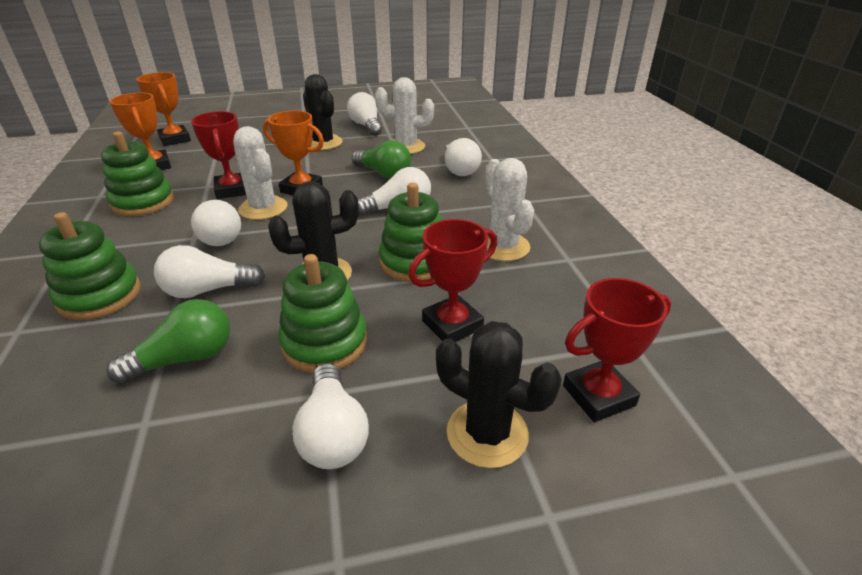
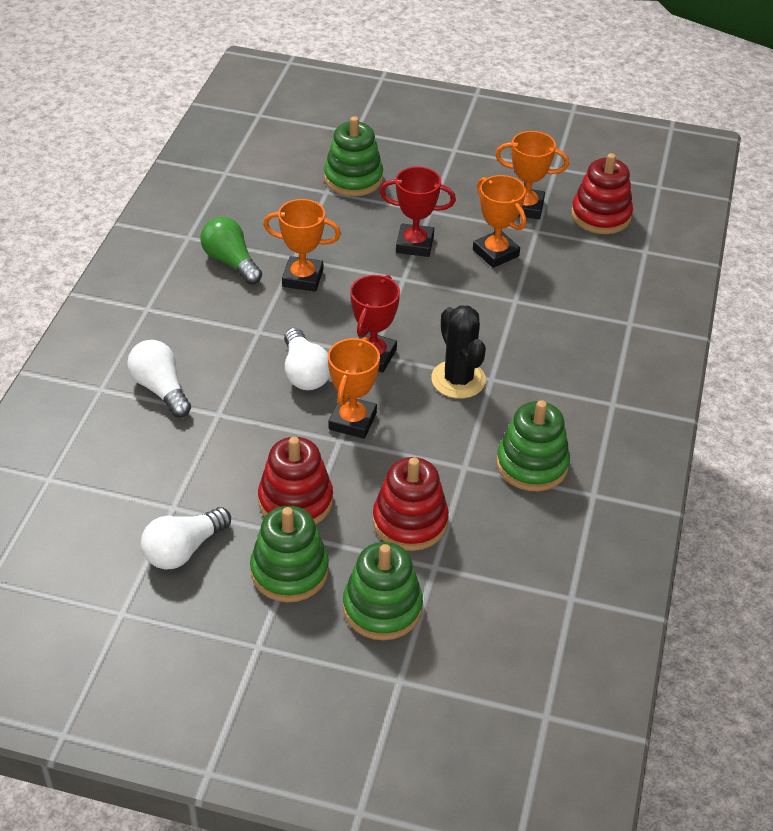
black cactus: 3 -> 1
green light bulb: 2 -> 1
orange trophy: 3 -> 4
red stacking toy: 0 -> 3
red trophy: 3 -> 2
white cactus: 3 -> 0
white light bulb: 6 -> 3

